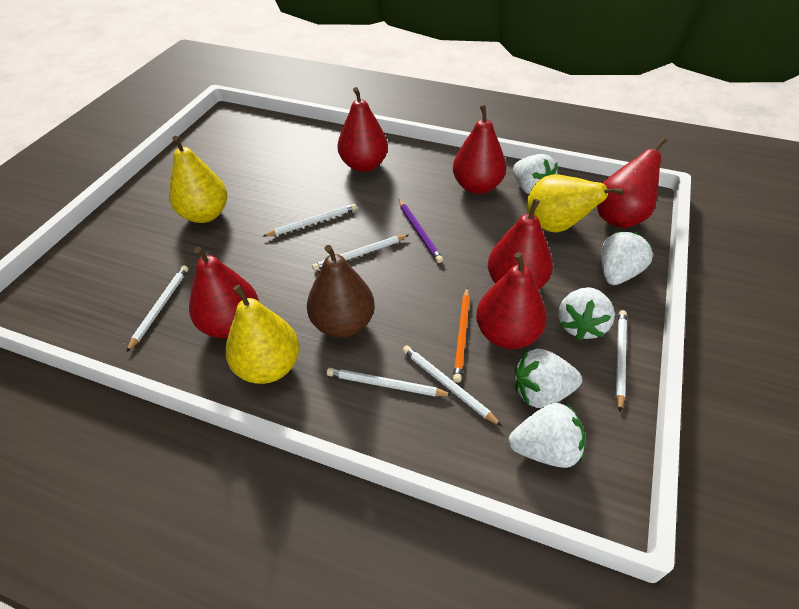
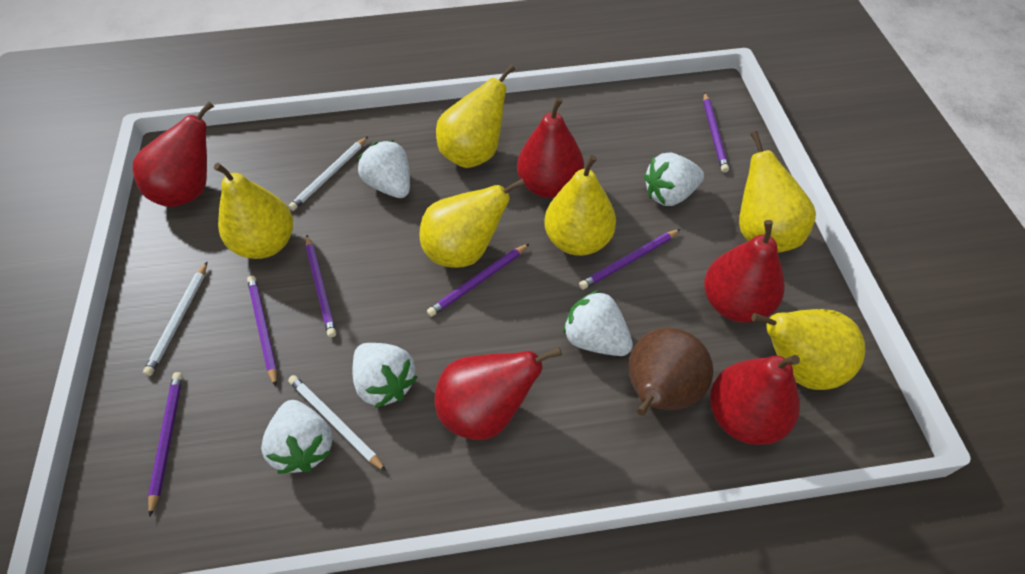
orange pencil: 1 -> 0
purple pencil: 1 -> 6
red pear: 6 -> 5
white pencil: 6 -> 3
yellow pear: 3 -> 6

